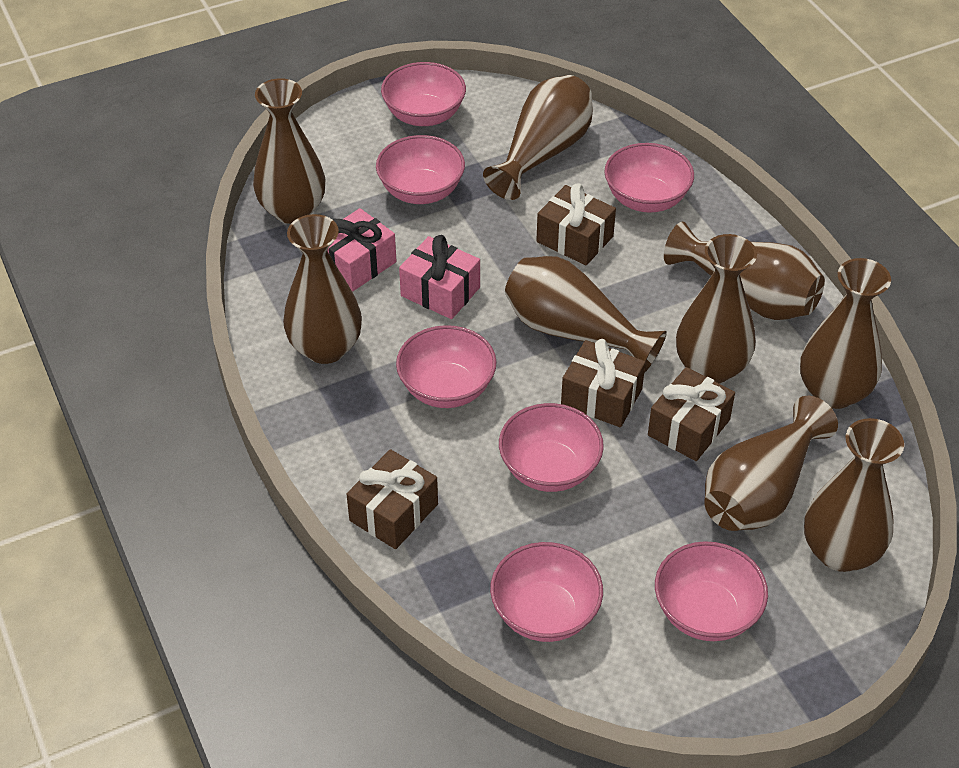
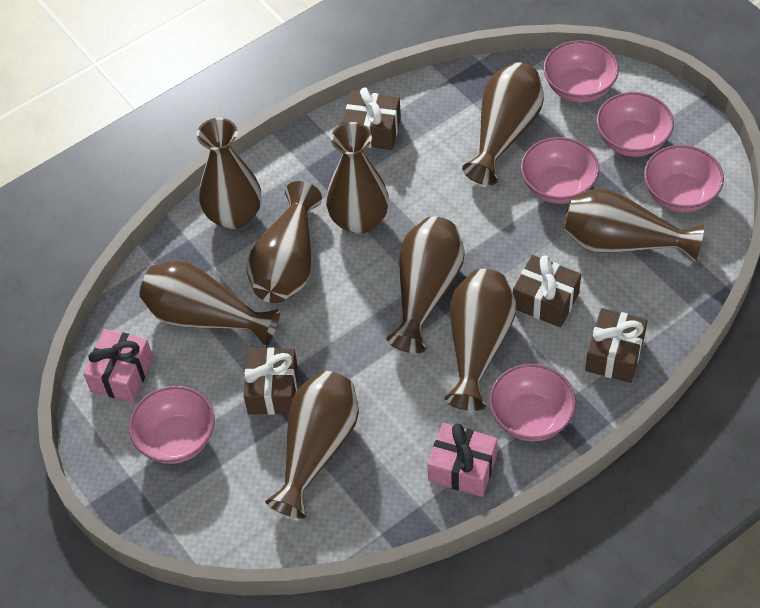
pink bowl: 7 -> 6

